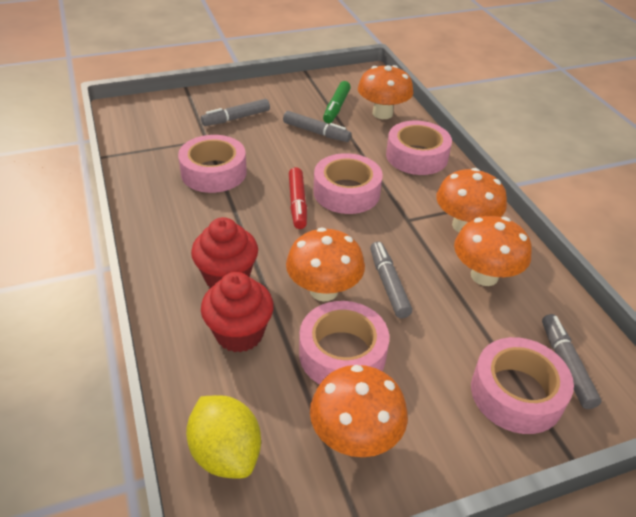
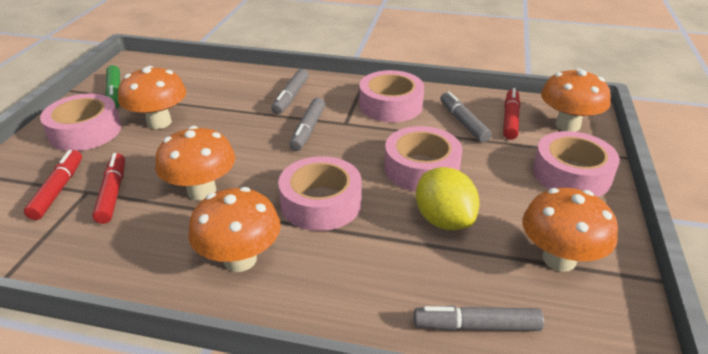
red cupcake: 2 -> 0
red marker: 1 -> 3

